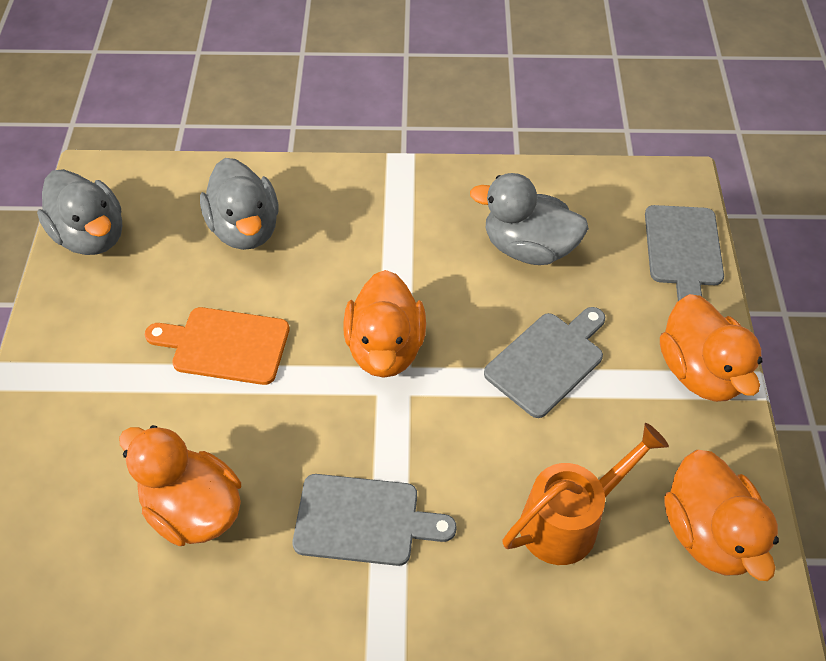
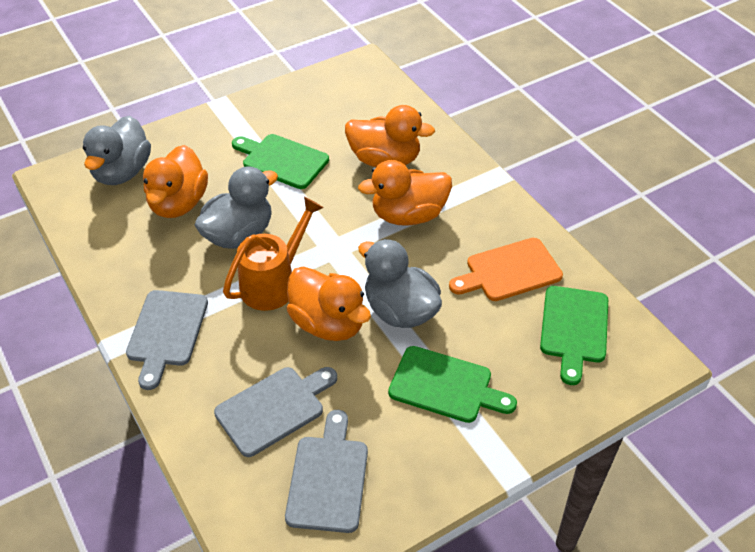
green cutting board: 0 -> 3

